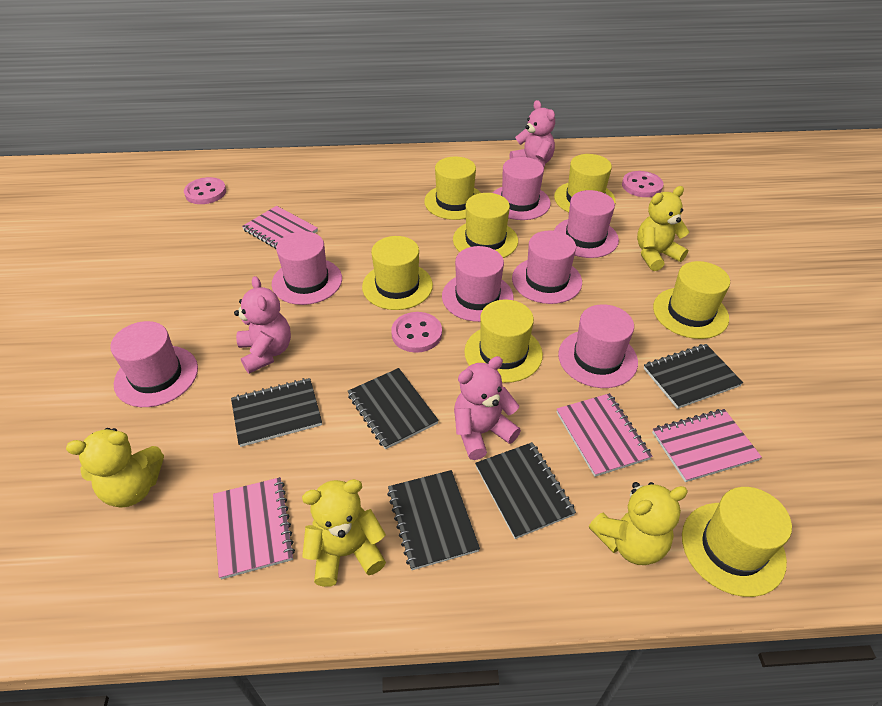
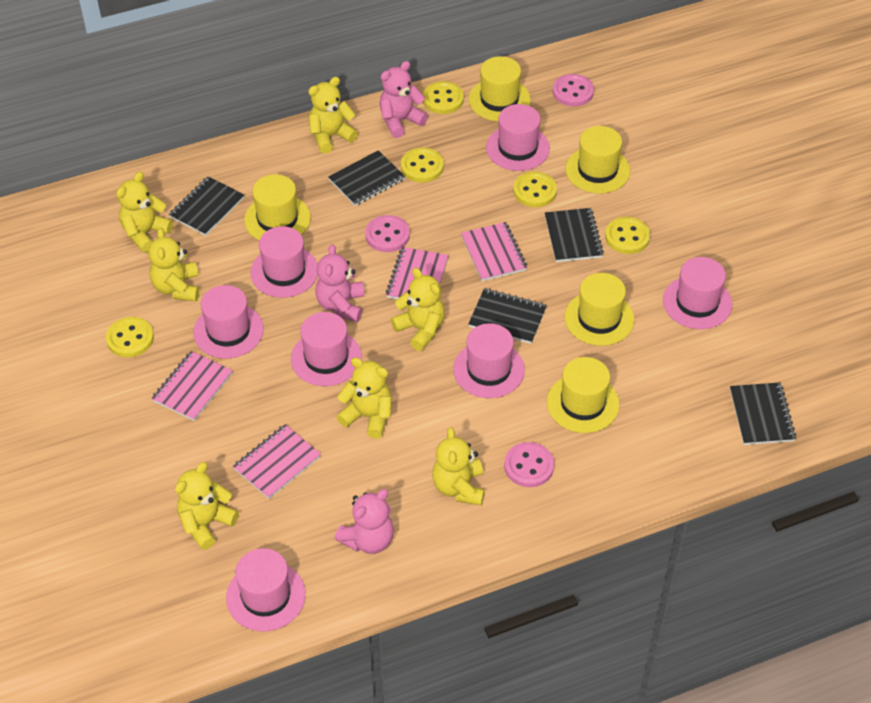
yellow button: 0 -> 5
yellow hat: 7 -> 5
yellow teddy bear: 4 -> 7

